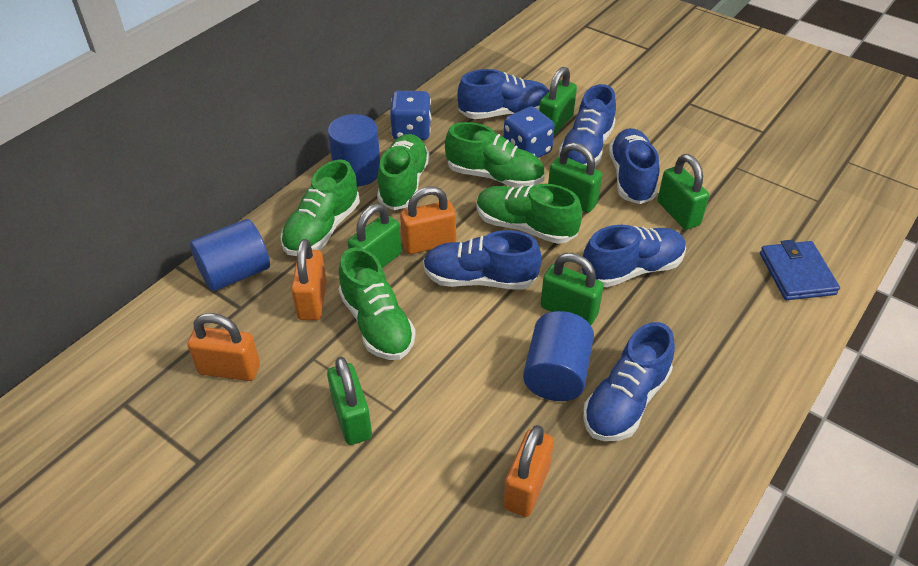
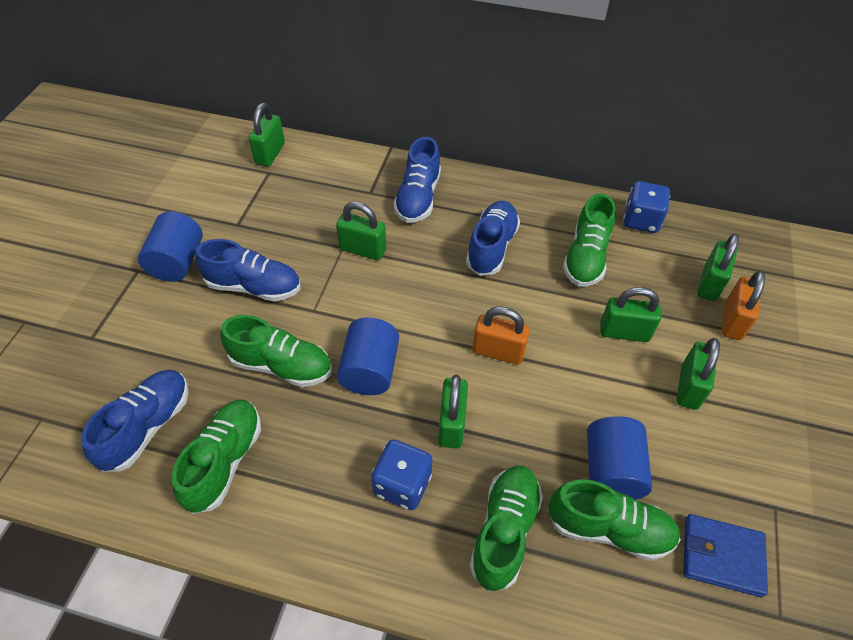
blue shoe: 6 -> 4
orange padlock: 4 -> 2

